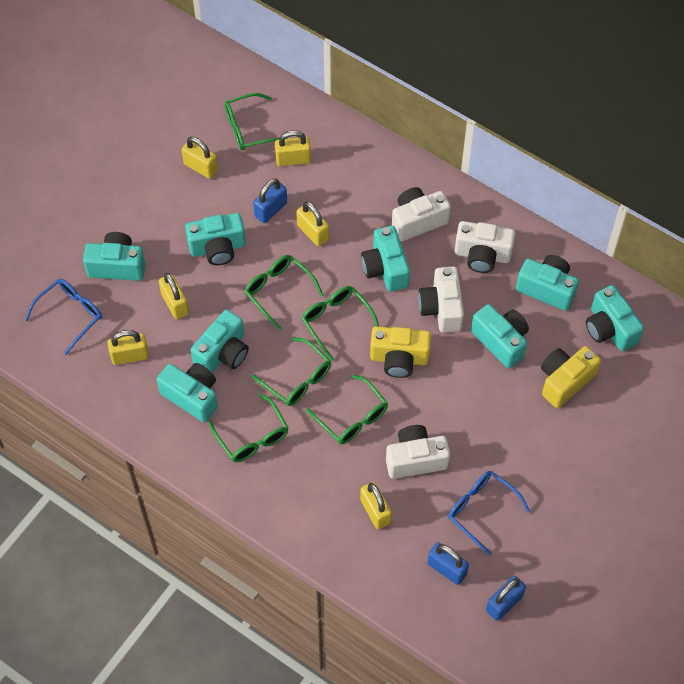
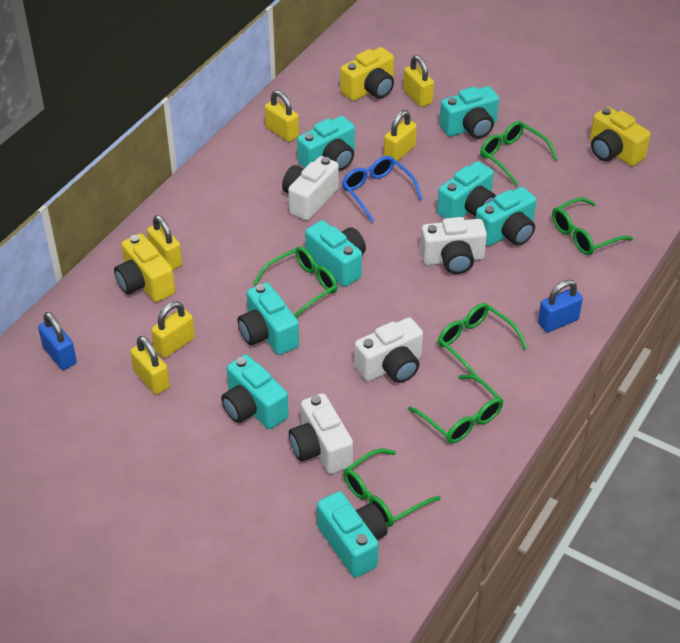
blue glasses: 2 -> 1
blue padlock: 3 -> 2
yellow camera: 2 -> 3

